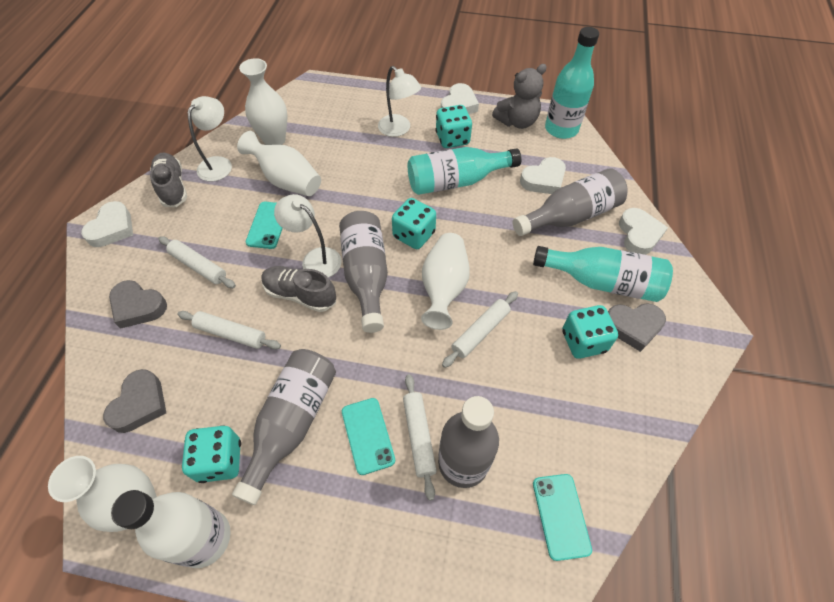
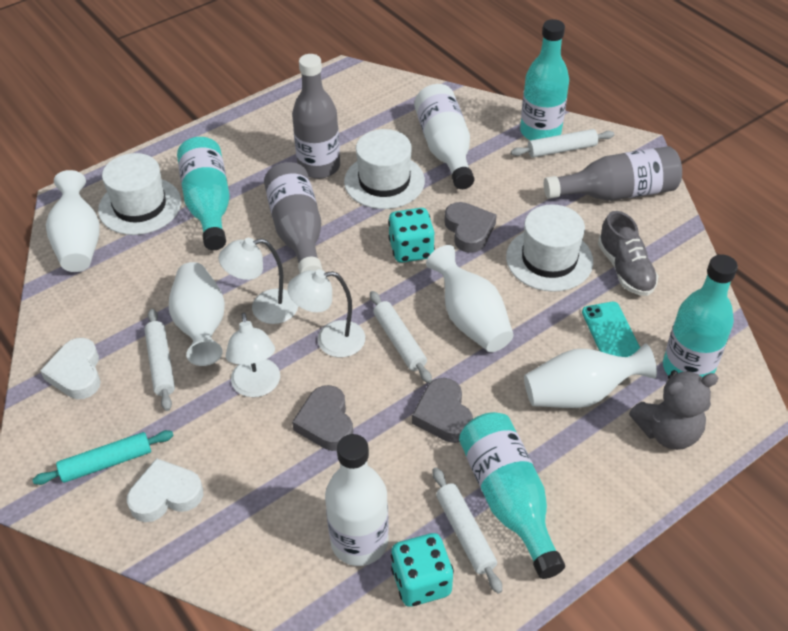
grey bottle: 4 -> 3
grey shoe: 2 -> 1
turquoise bottle: 3 -> 4
turquoise dice: 4 -> 2
turquoise phone: 3 -> 1
turquoise rolling pin: 0 -> 1
white bottle: 1 -> 2
white hat: 0 -> 3
white heart: 4 -> 2

